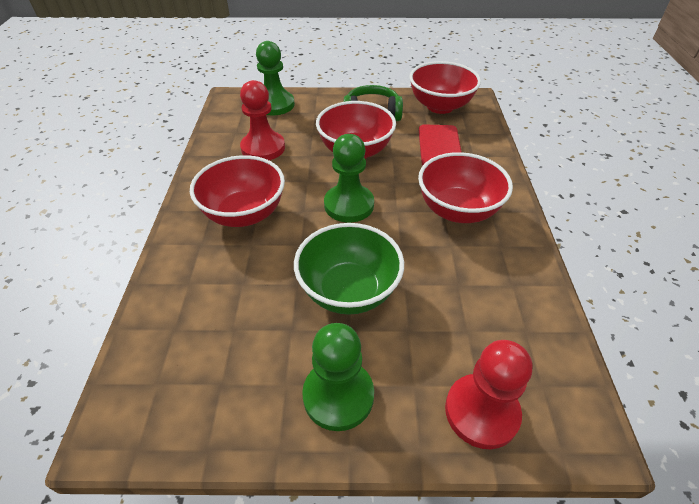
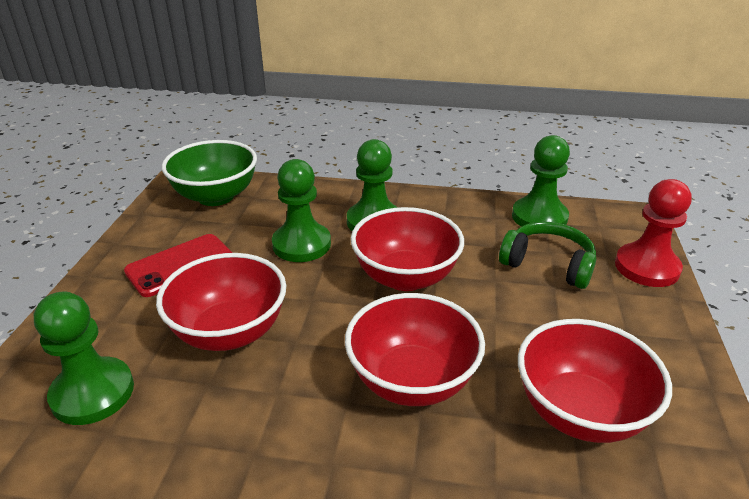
green pawn: 3 -> 4
red pawn: 2 -> 1

